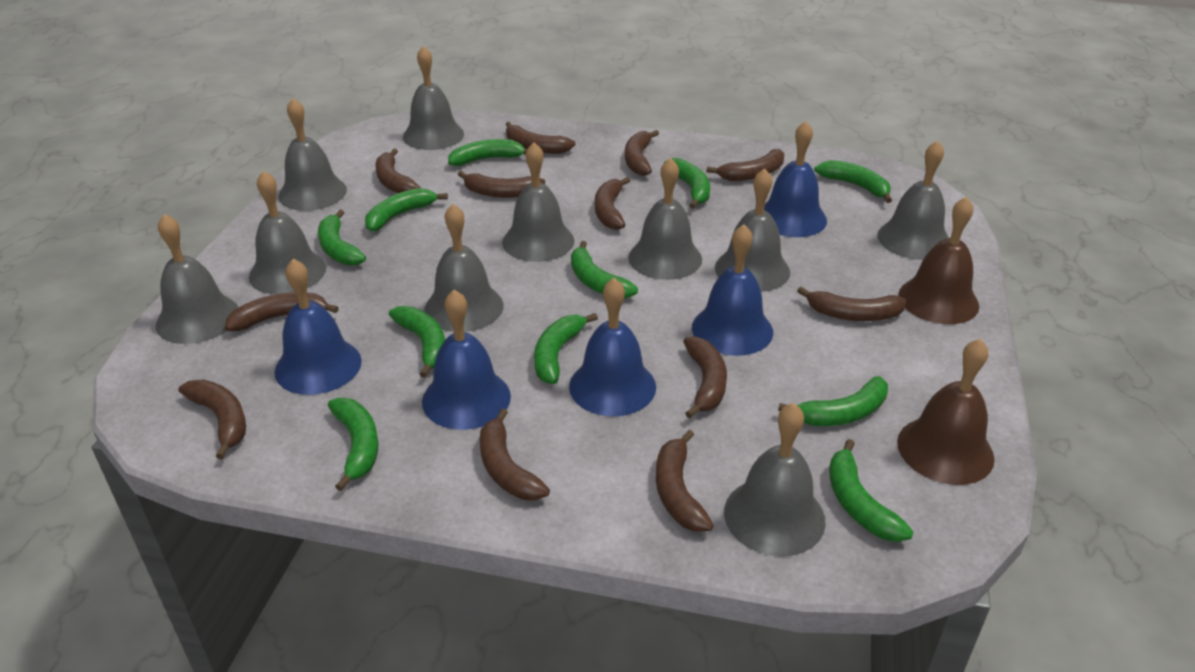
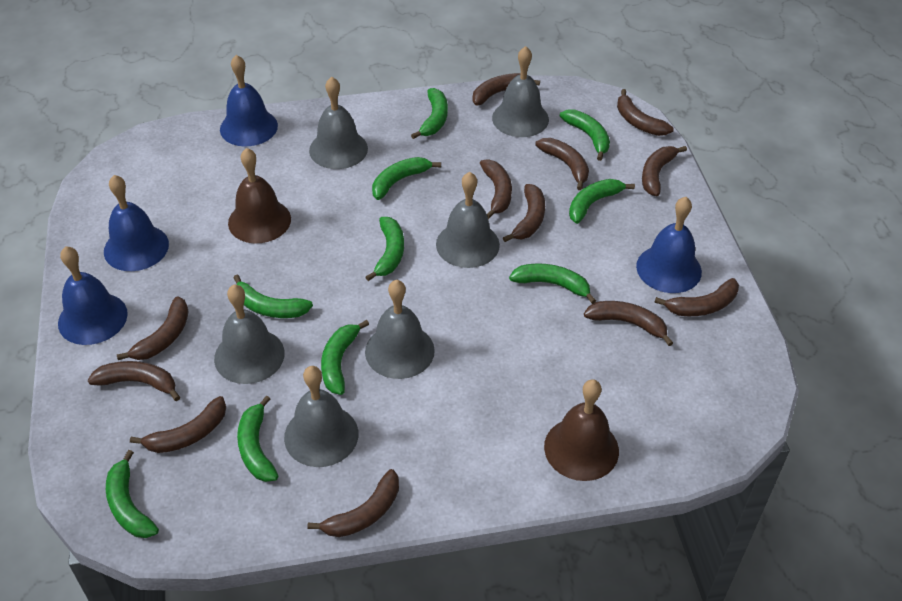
blue bell: 5 -> 4
green banana: 11 -> 10
grey bell: 10 -> 6

